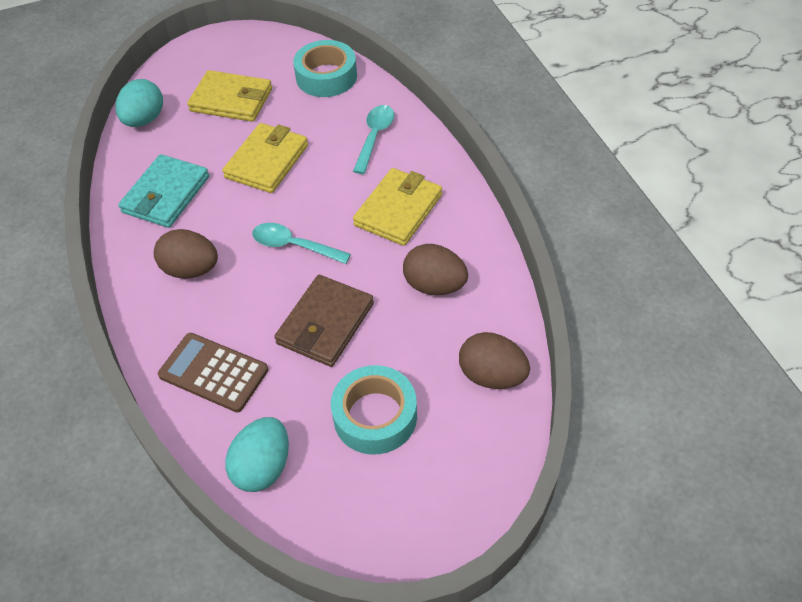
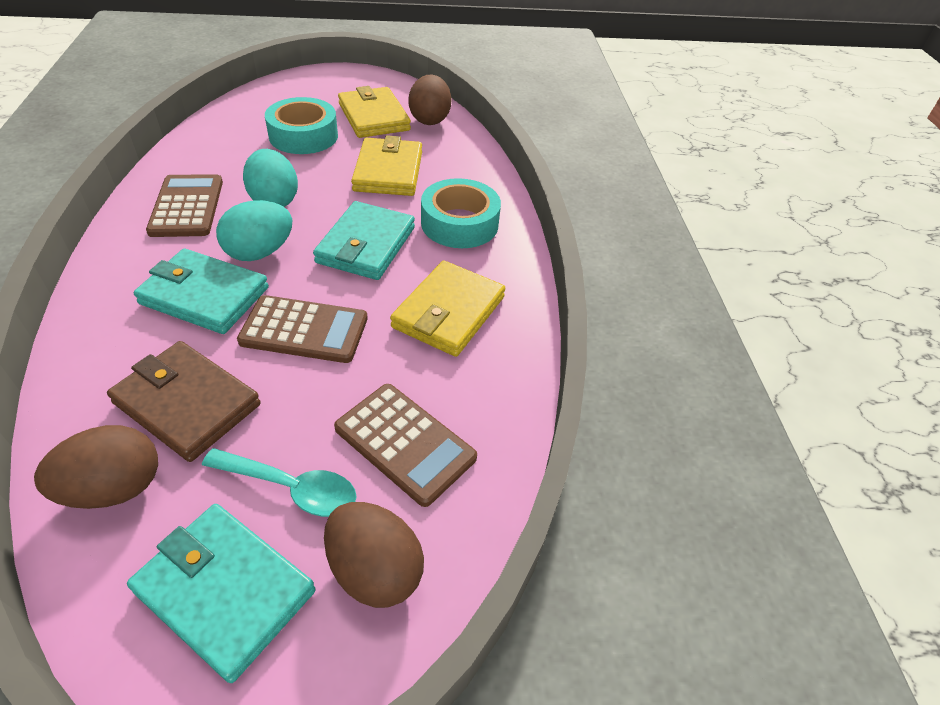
brown calculator: 1 -> 3
turquoise spoon: 2 -> 1
turquoise wallet: 1 -> 3

